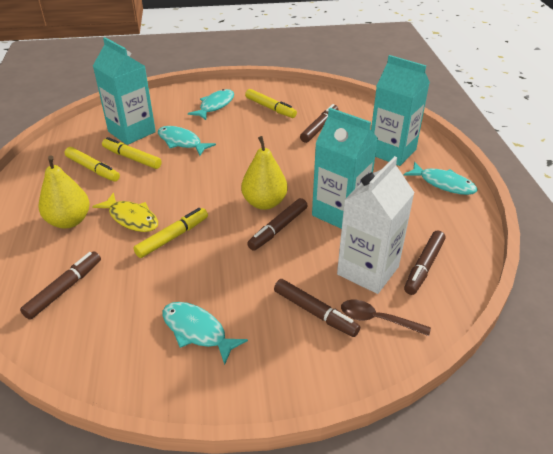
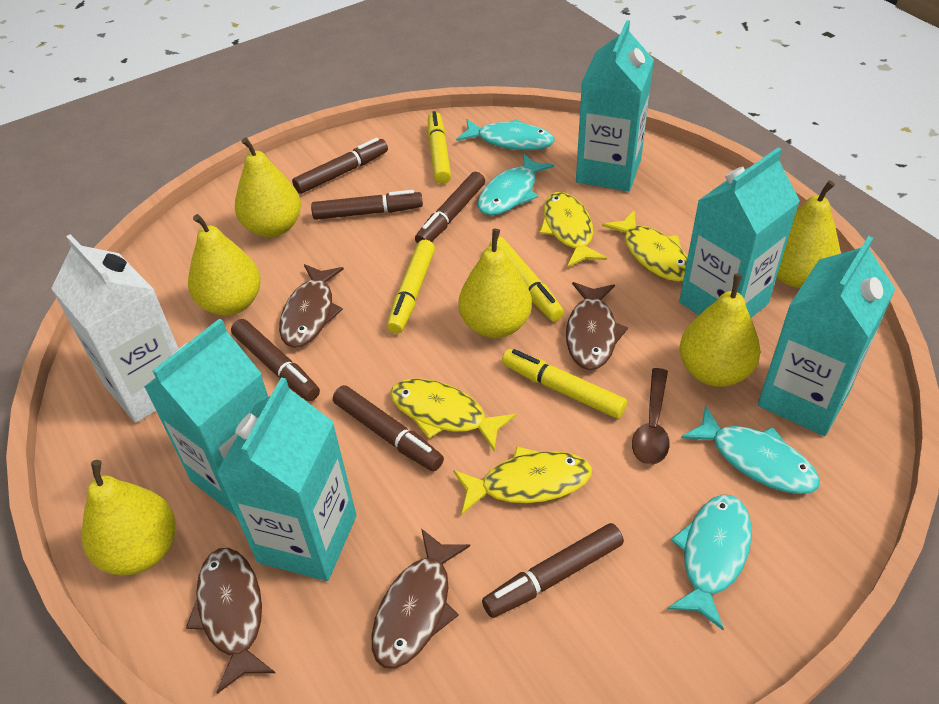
brown fish: 0 -> 4
brown marker: 5 -> 6
turquoise carton: 3 -> 5
yellow fish: 1 -> 4
yellow pear: 2 -> 6

